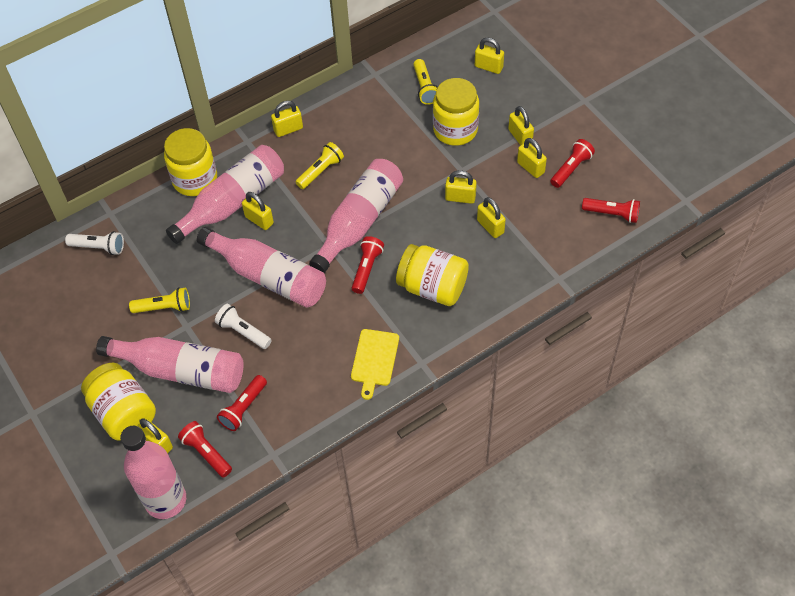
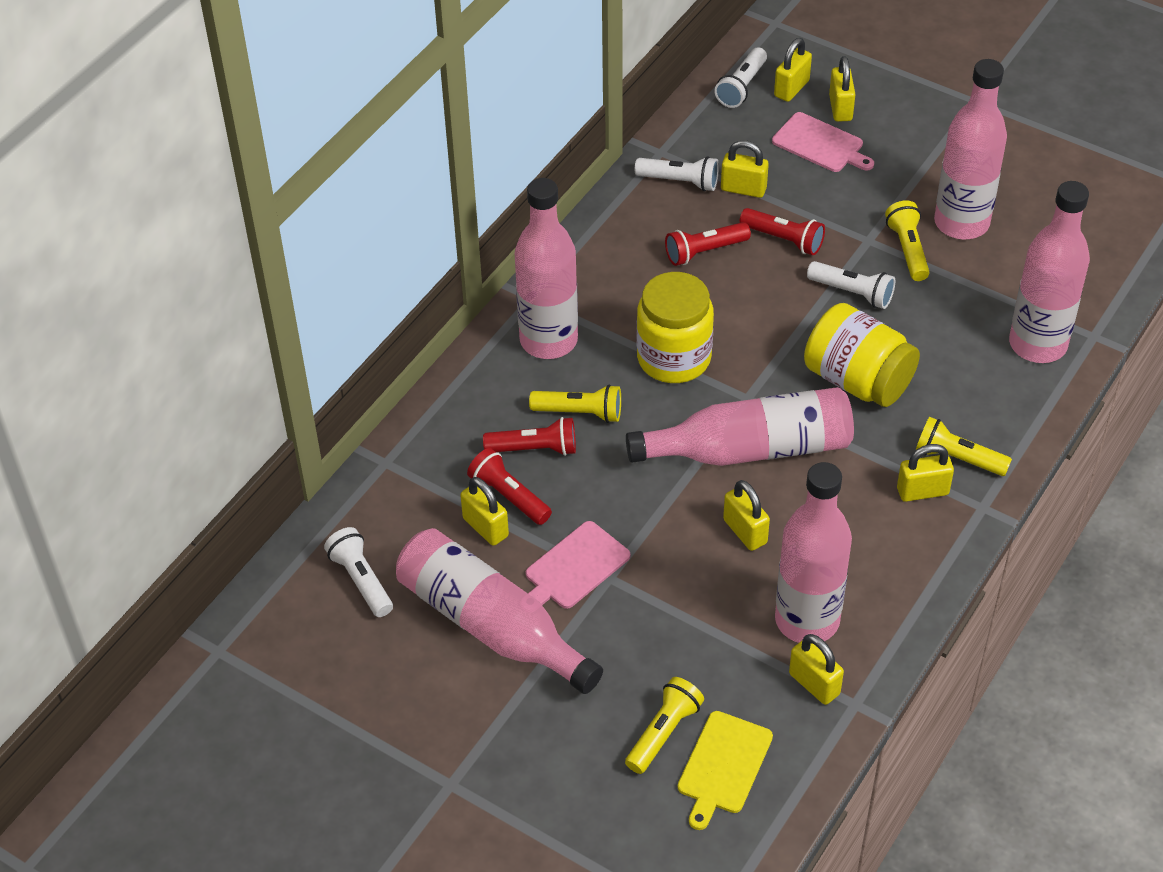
pink bottle: 5 -> 6
pink cutting board: 0 -> 2
red flashlight: 5 -> 4
white flashlight: 2 -> 4
yellow flashlight: 3 -> 4
yellow jar: 4 -> 2
yellow padlock: 8 -> 7

